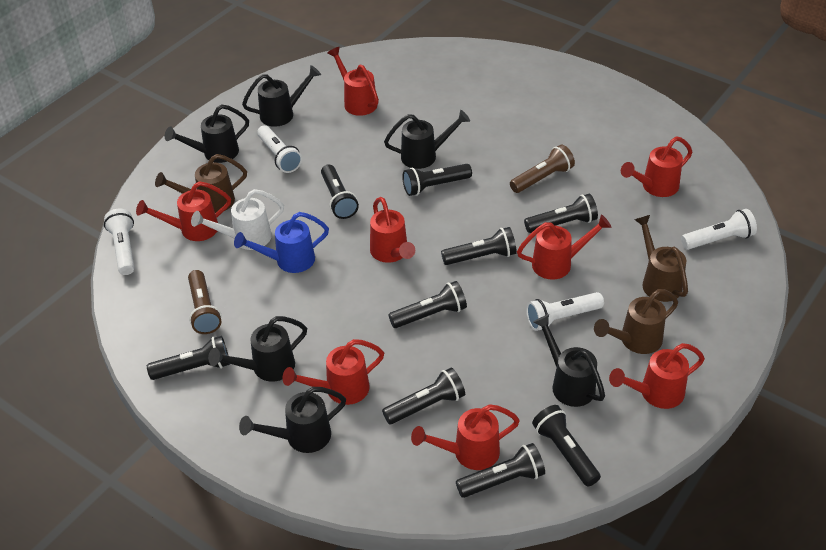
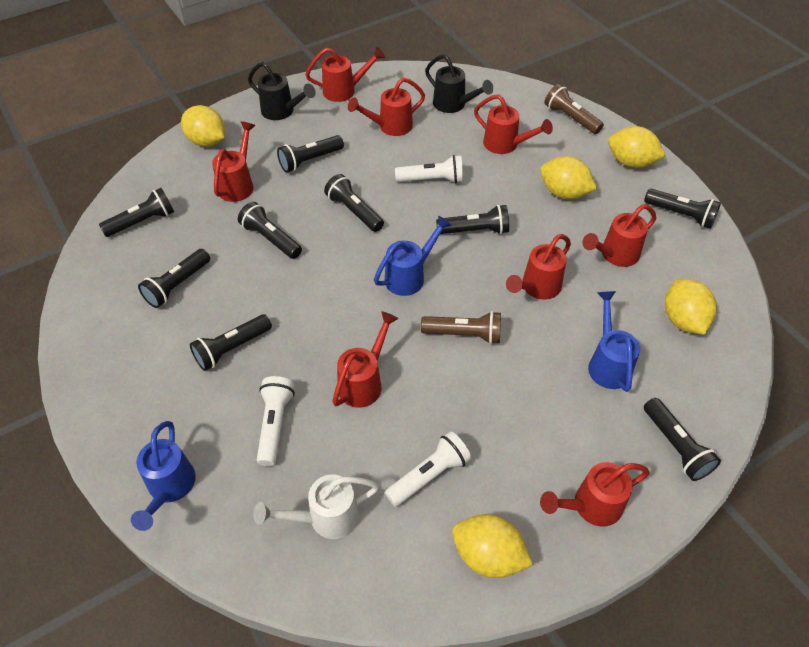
black watering can: 6 -> 2
blue watering can: 1 -> 3
brown watering can: 3 -> 0
white flashlight: 4 -> 3
yellow lemon: 0 -> 5

